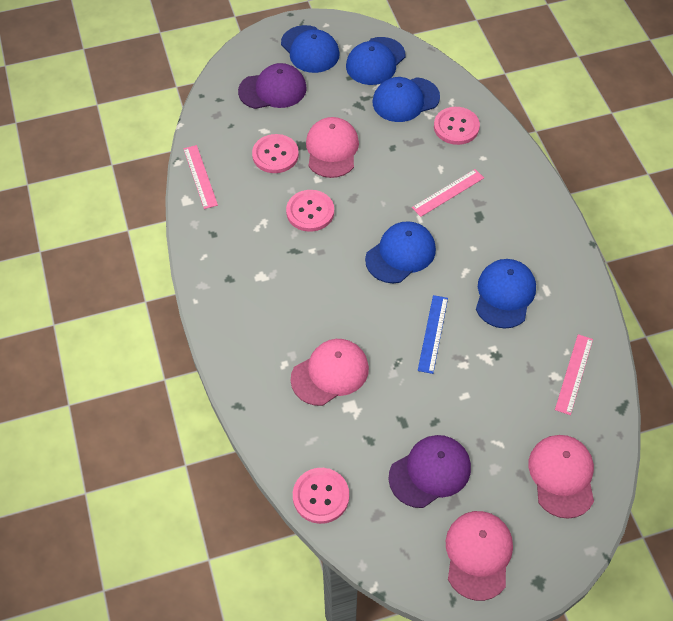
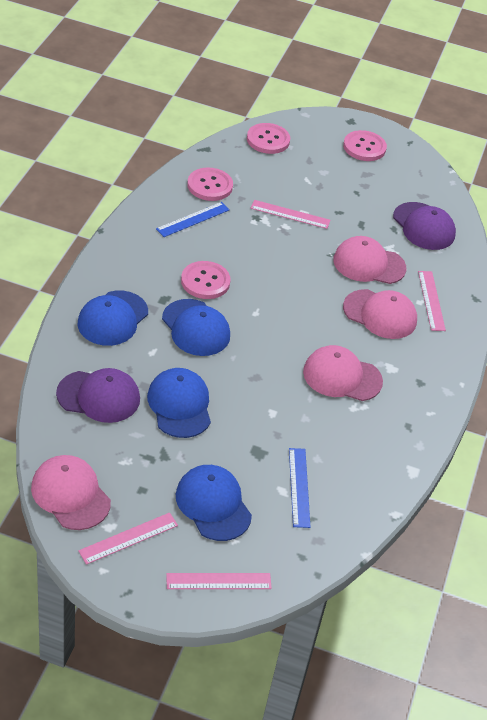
blue cap: 5 -> 4
blue ruler: 1 -> 2
pink ruler: 3 -> 4

